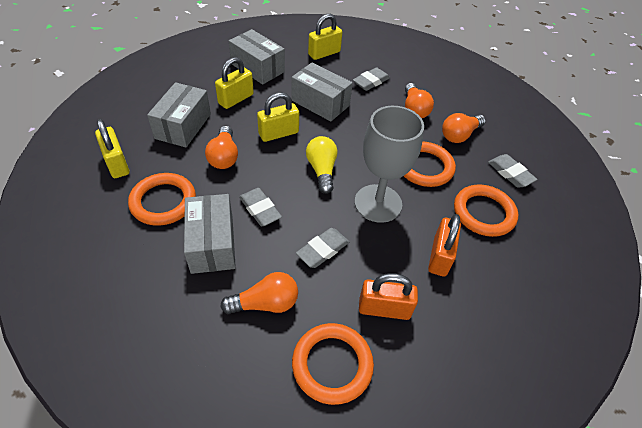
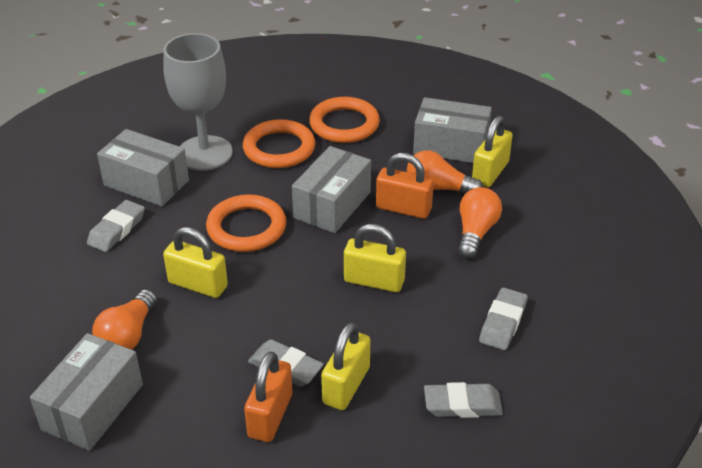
orange light bulb: 4 -> 3
orange ring: 4 -> 3
yellow light bulb: 1 -> 0

